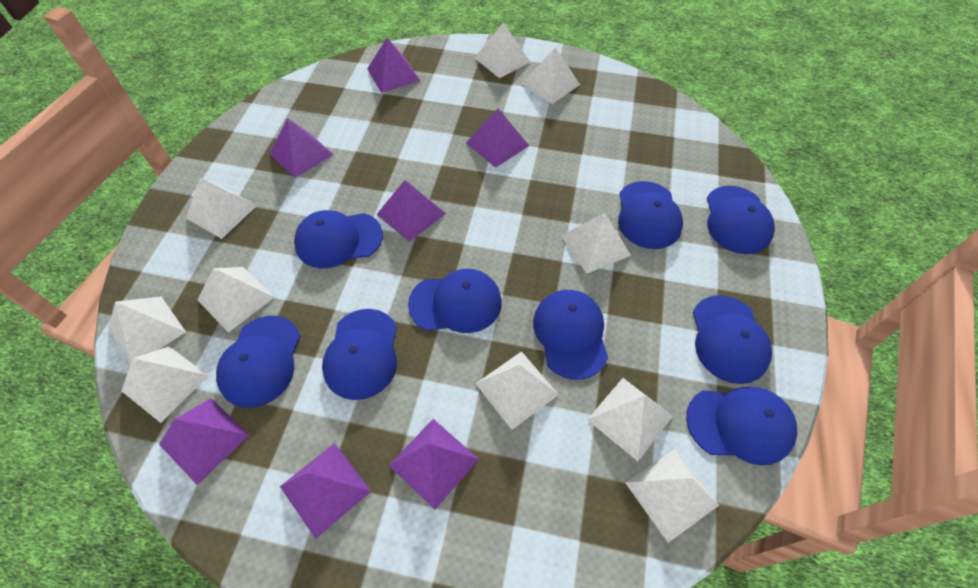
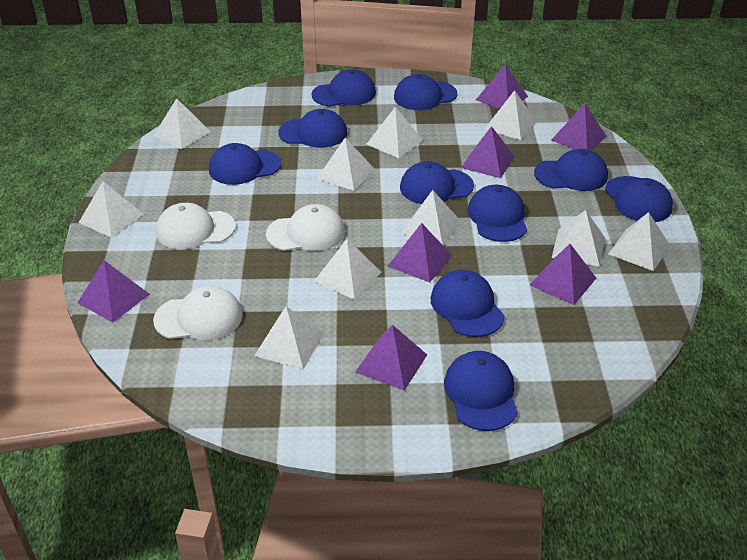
blue cap: 9 -> 10
white cap: 0 -> 3

